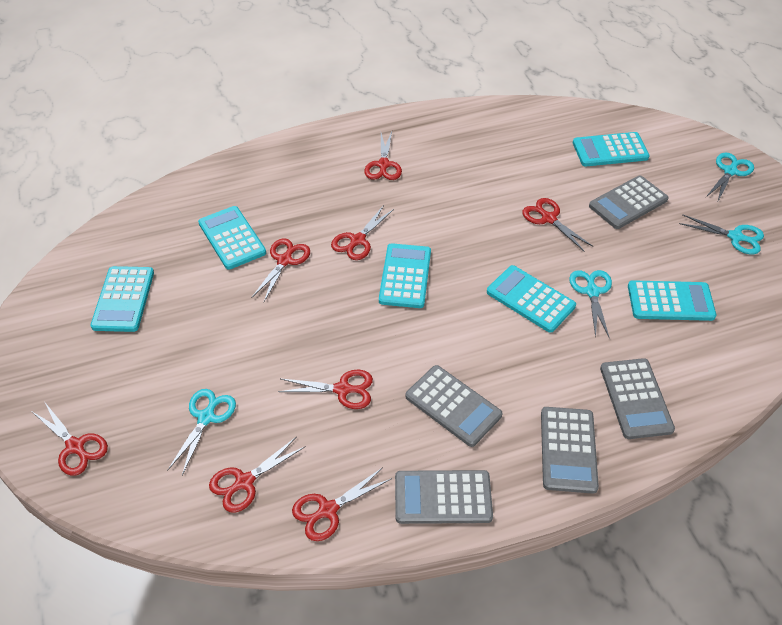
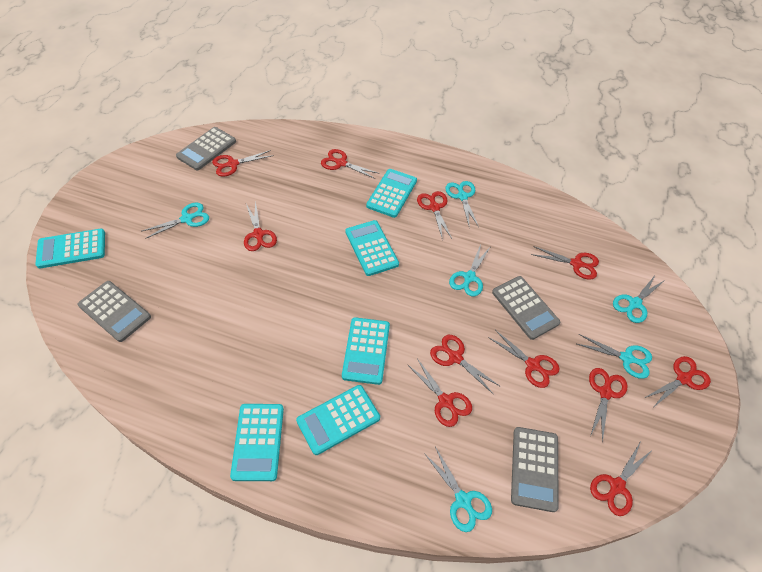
grey calculator: 5 -> 4
red scissors: 8 -> 11
turquoise scissors: 4 -> 6

